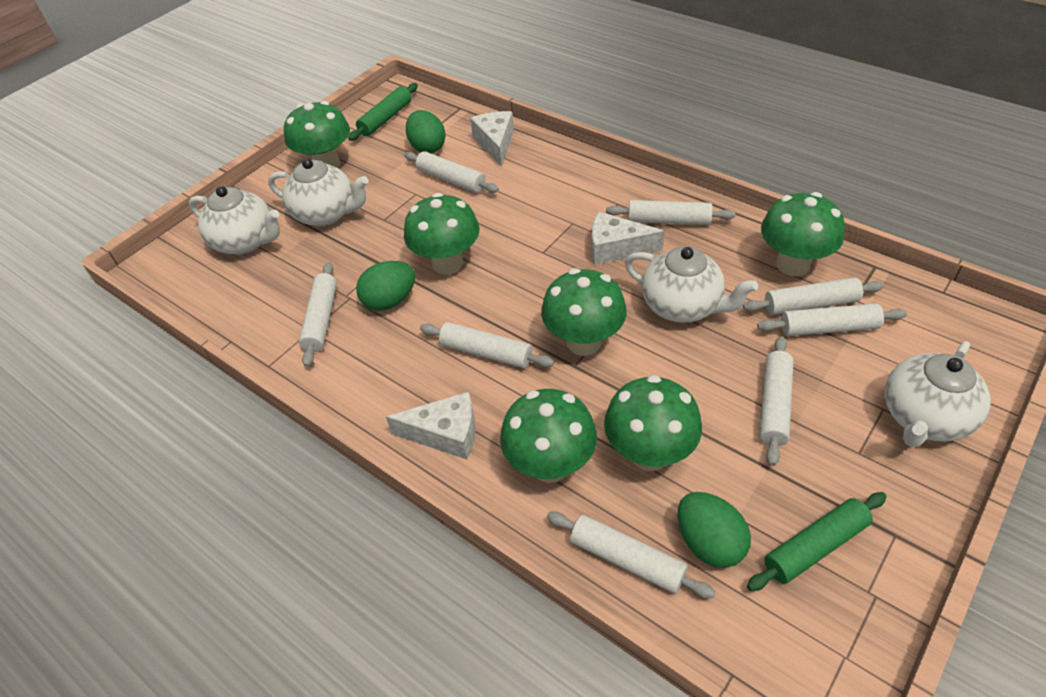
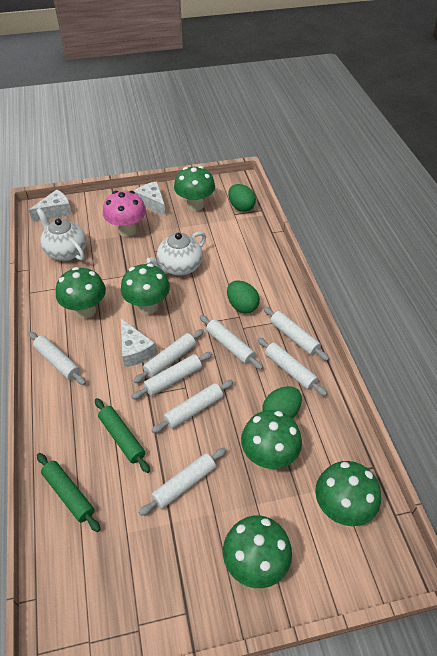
pink mushroom: 0 -> 1
white teapot: 4 -> 2

